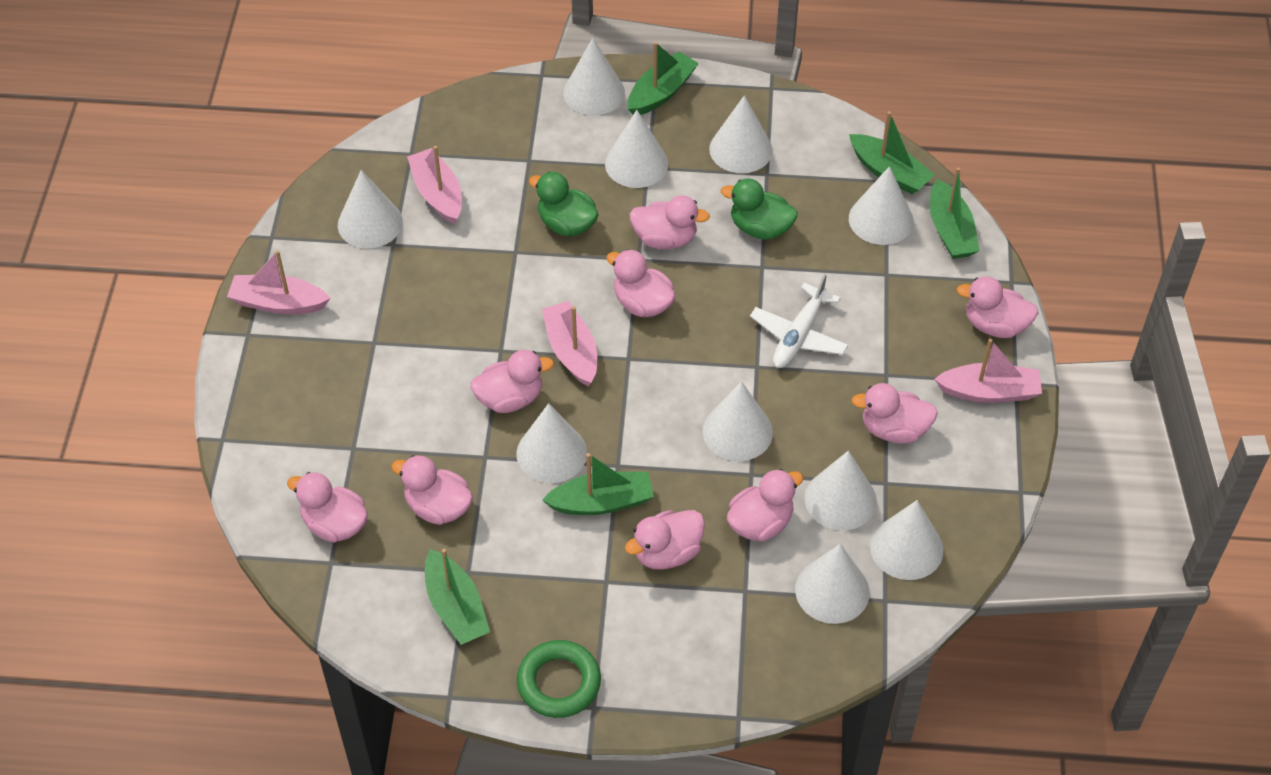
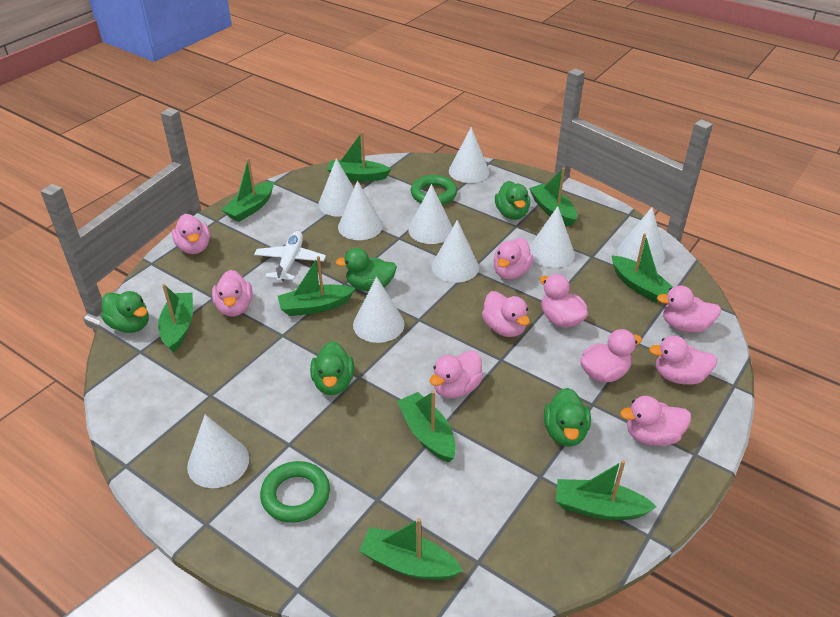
green boat: 5 -> 9
green duck: 2 -> 5
green ring: 1 -> 2
pink boat: 4 -> 0
pink duck: 9 -> 10
white cone: 10 -> 9

